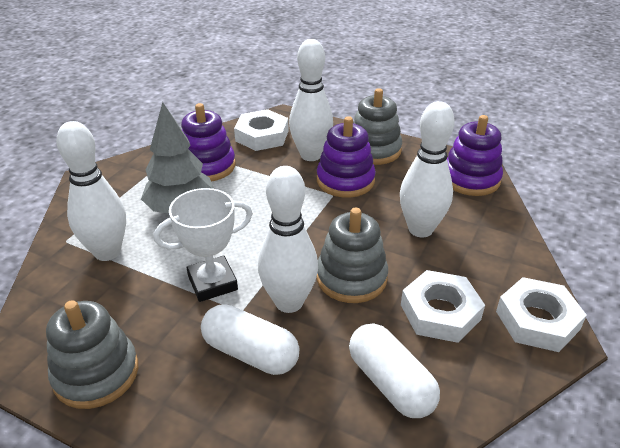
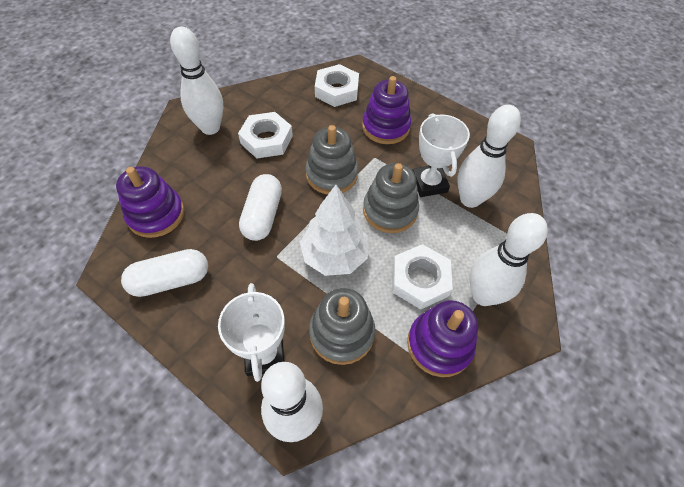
grey tree: 1 -> 0
white tree: 0 -> 1
white trophy: 1 -> 2

